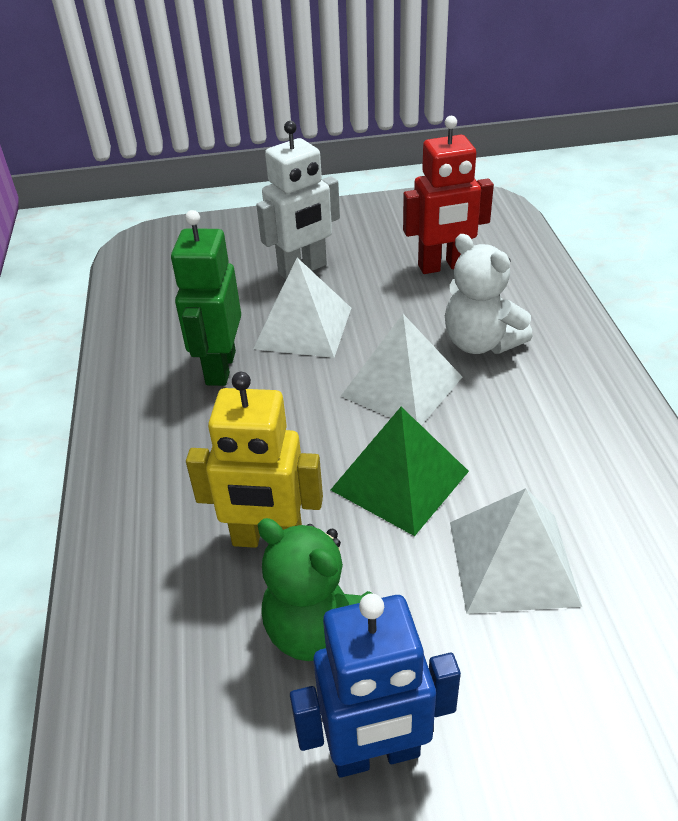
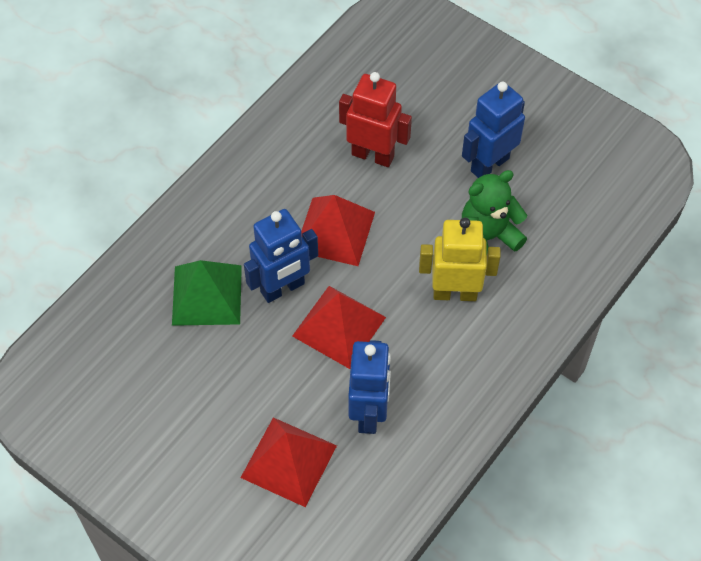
blue robot: 1 -> 3
green robot: 1 -> 0
red pyramid: 0 -> 3
white pyramid: 3 -> 0
white robot: 1 -> 0
white teddy bear: 1 -> 0

